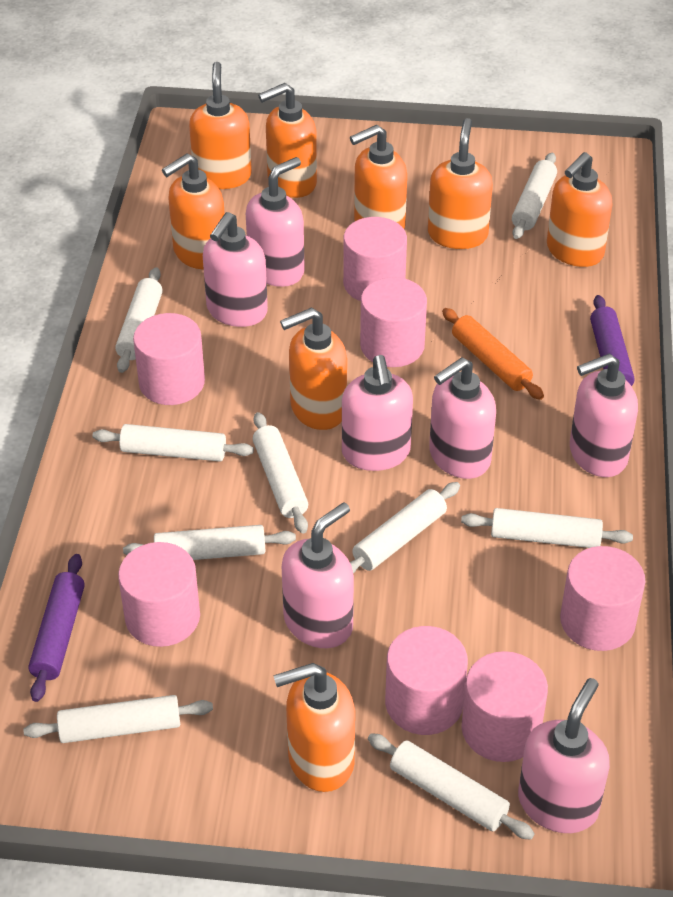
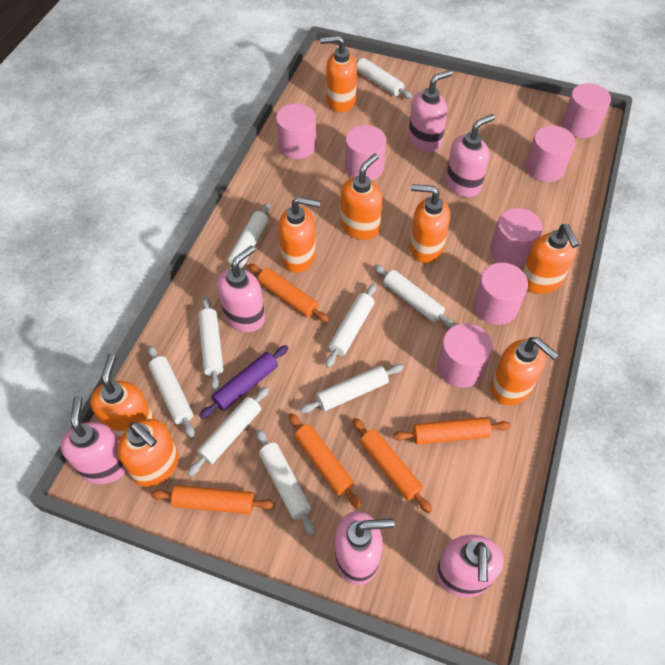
orange rolling pin: 1 -> 5
pink soap dispenser: 7 -> 6
purple rolling pin: 2 -> 1

